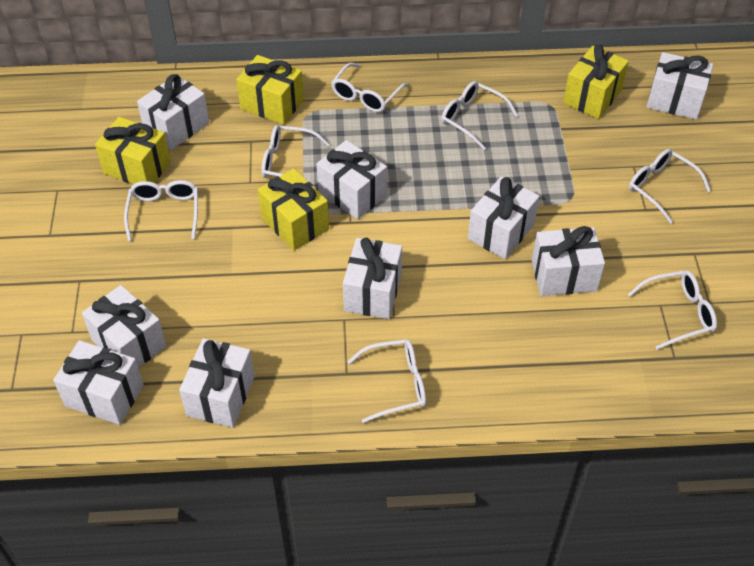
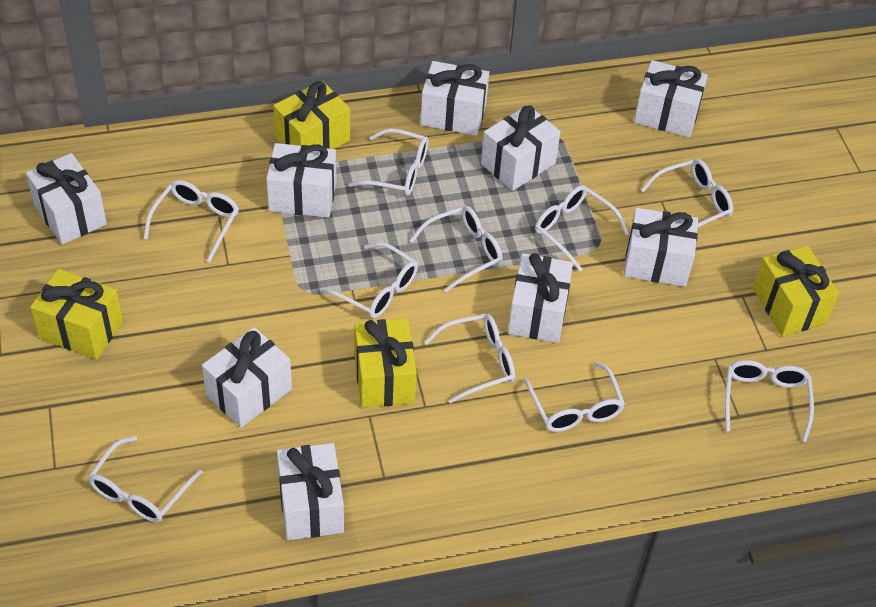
white glasses: 7 -> 10

